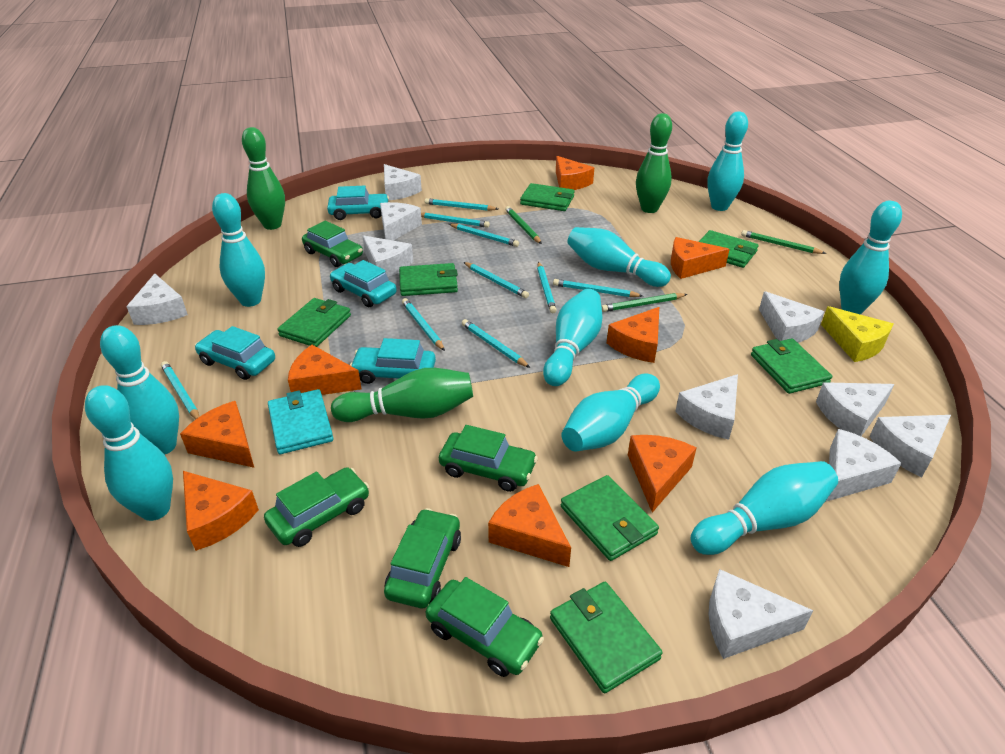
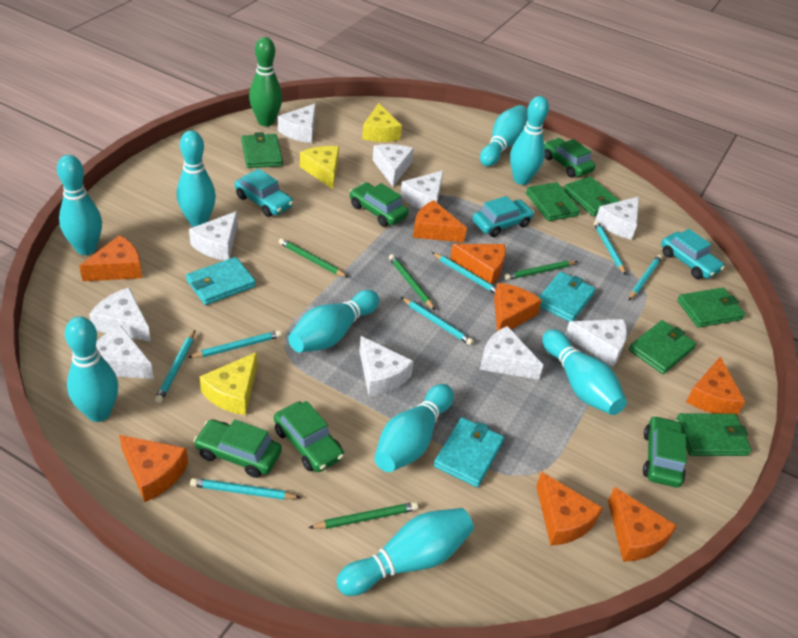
green bowling pin: 3 -> 1
green pencil: 3 -> 4
green wallet: 7 -> 6
turquoise car: 4 -> 3
turquoise pencil: 9 -> 7
turquoise wallet: 1 -> 3
yellow cheese: 1 -> 3

